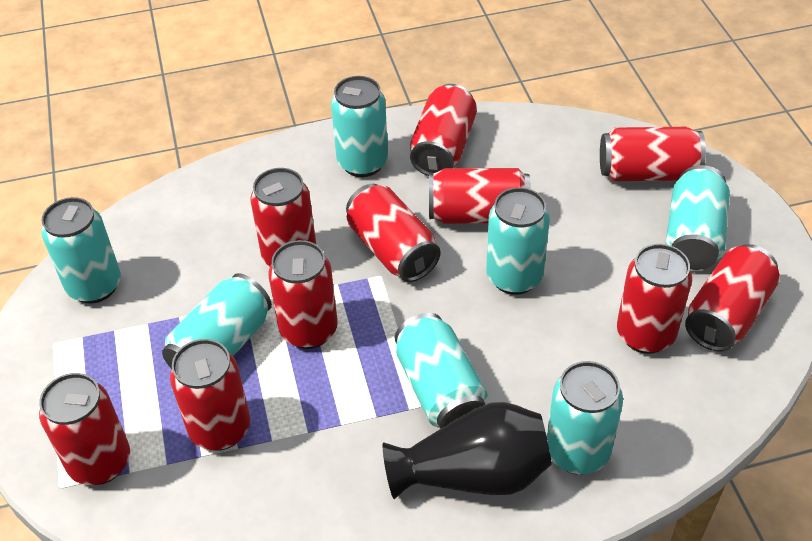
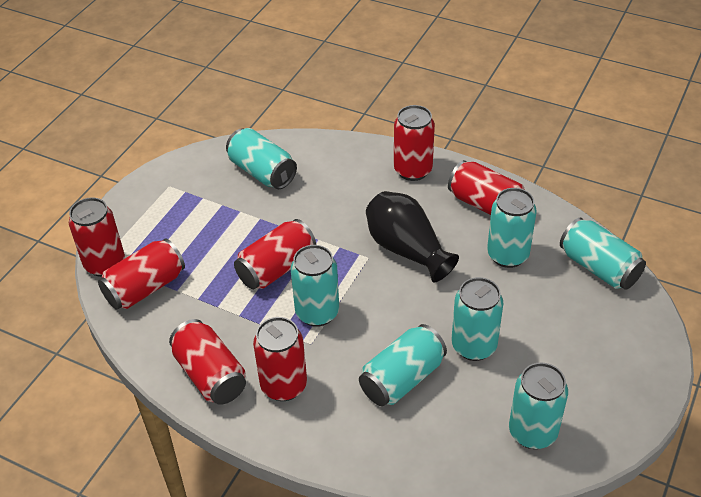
red can: 10 -> 7

